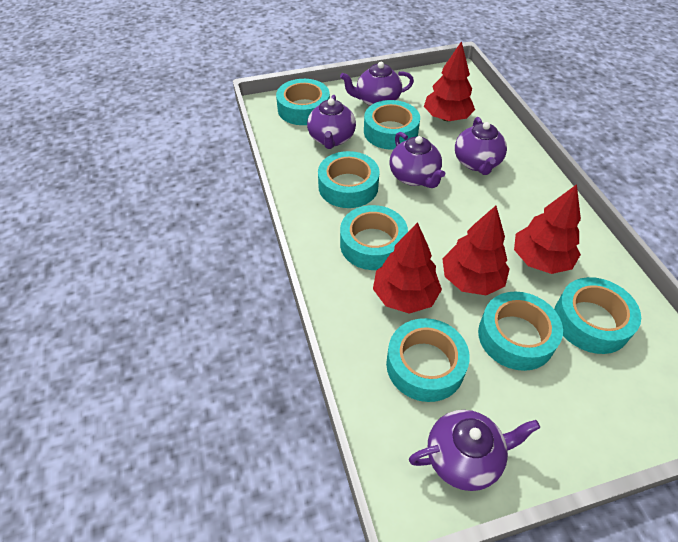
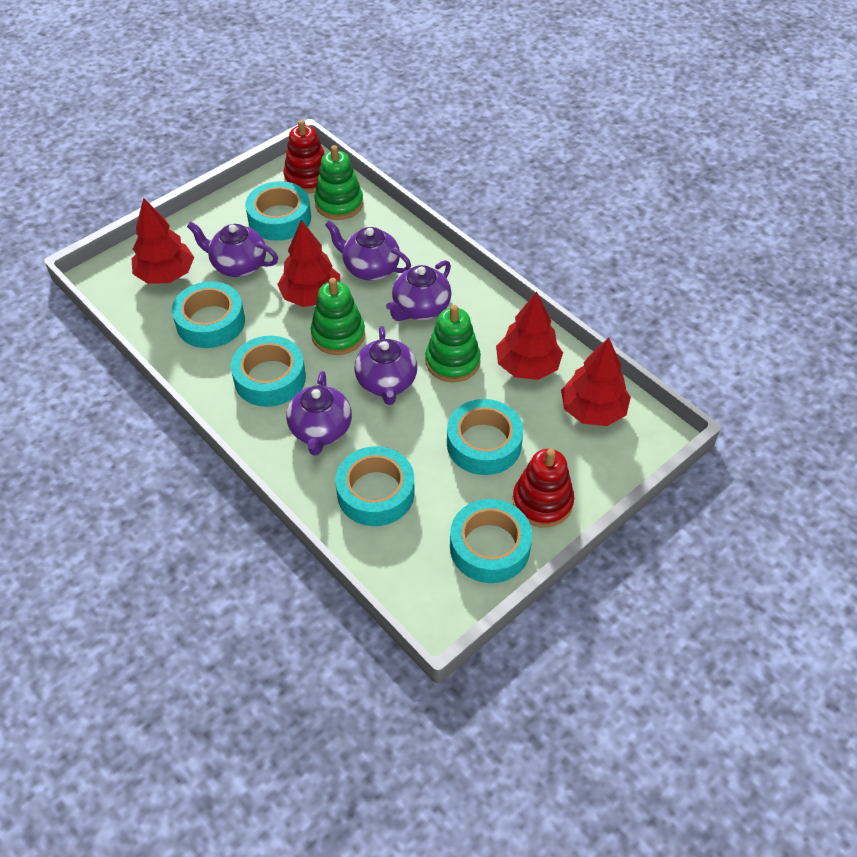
green stacking toy: 0 -> 3
red stacking toy: 0 -> 2
turquoise tape: 7 -> 6

